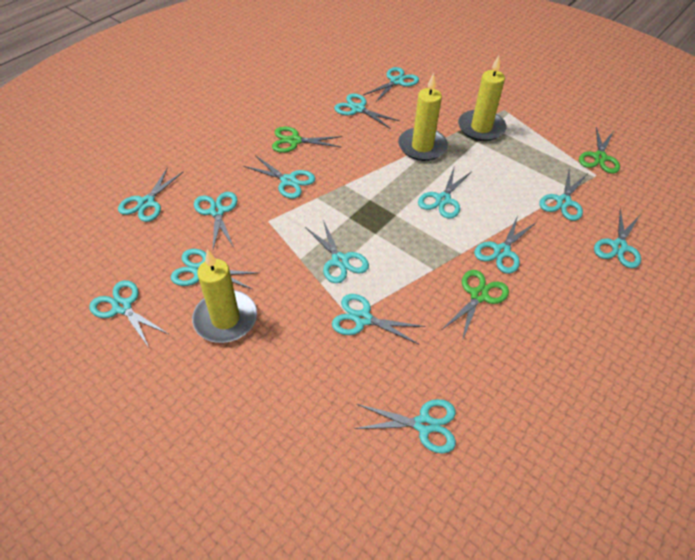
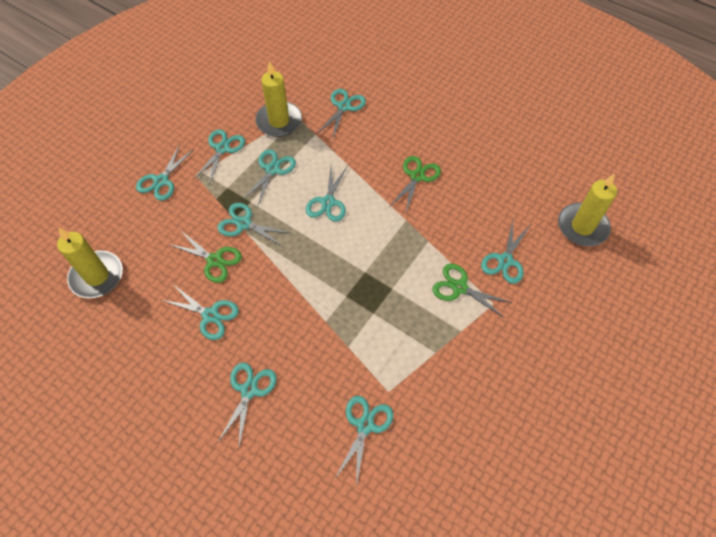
turquoise scissors: 14 -> 10

